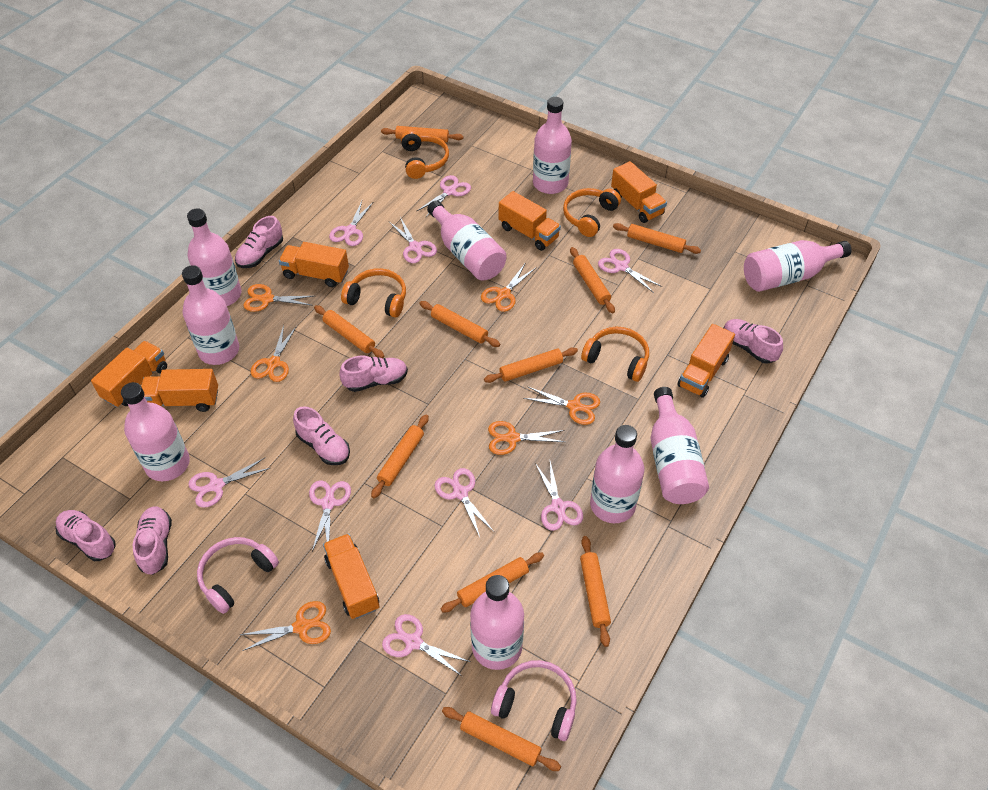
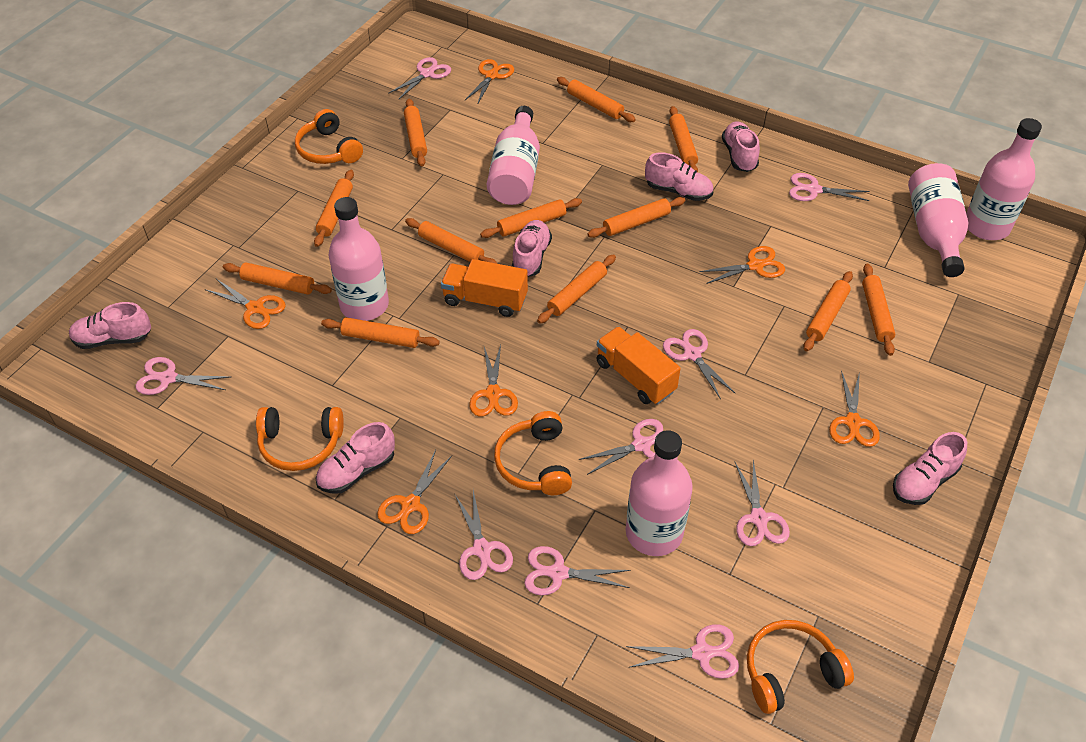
orange rolling pin: 10 -> 12
orange truck: 7 -> 2
pink bottle: 9 -> 5
pink headphones: 2 -> 0

